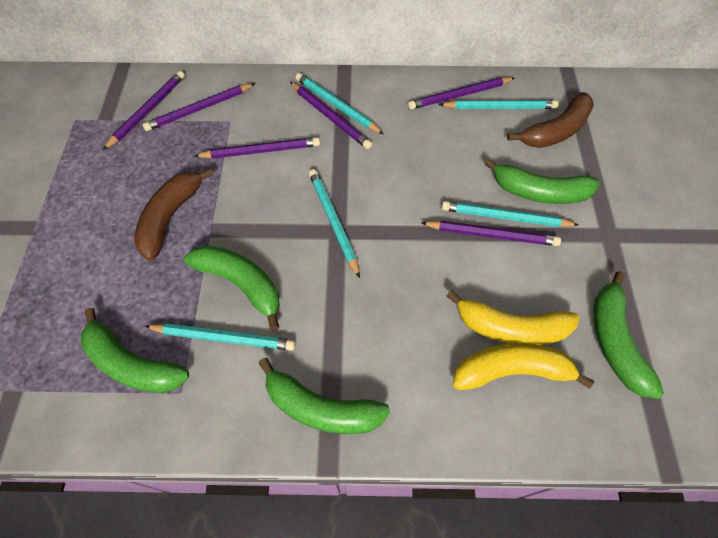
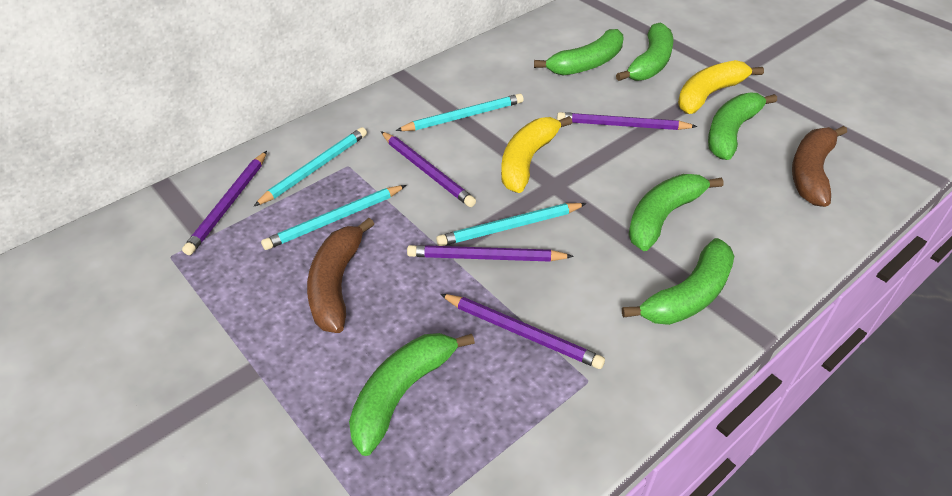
green banana: 5 -> 6
purple pencil: 6 -> 5
turquoise pencil: 5 -> 4

